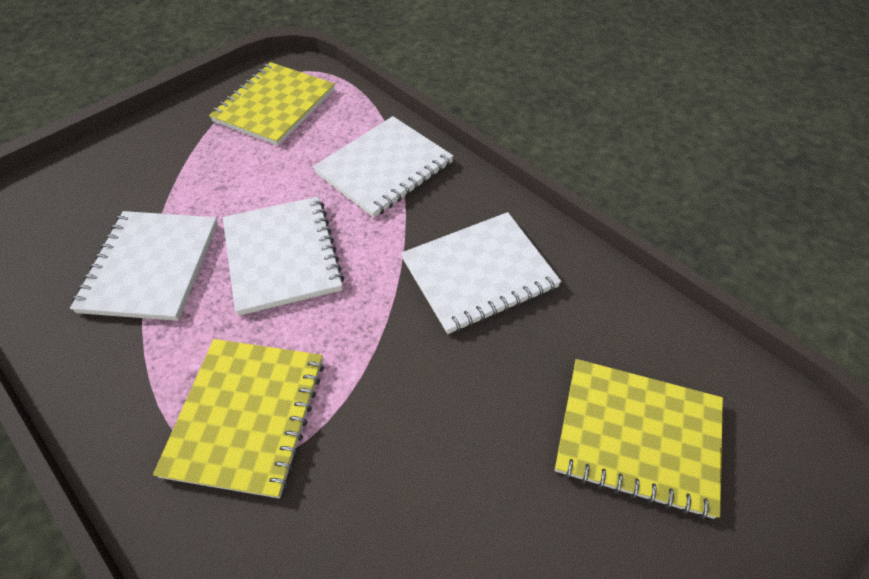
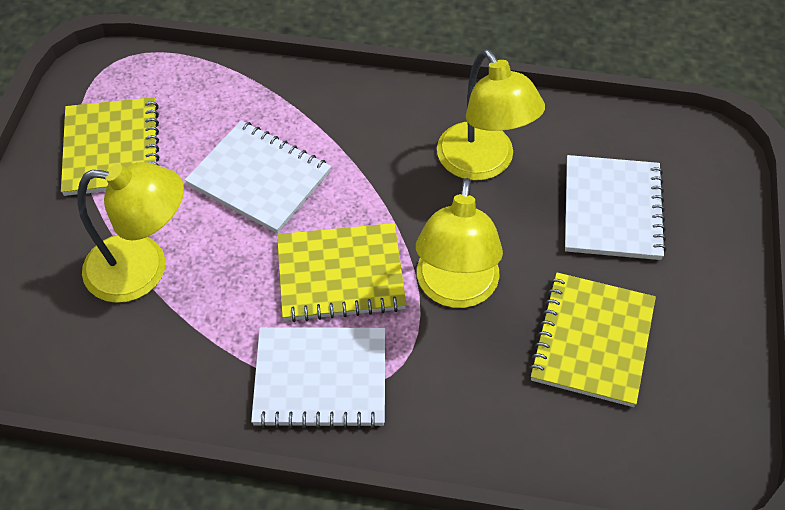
white notebook: 4 -> 3
yellow lamp: 0 -> 3

